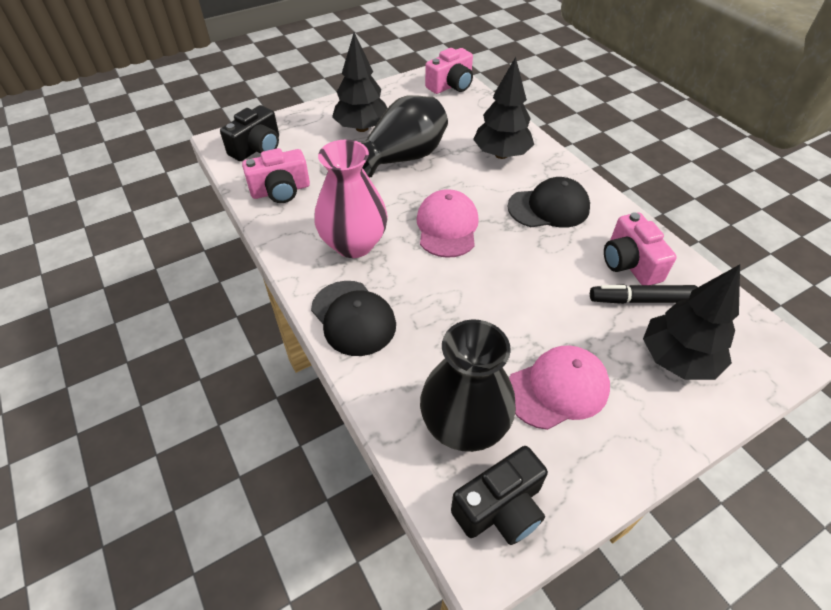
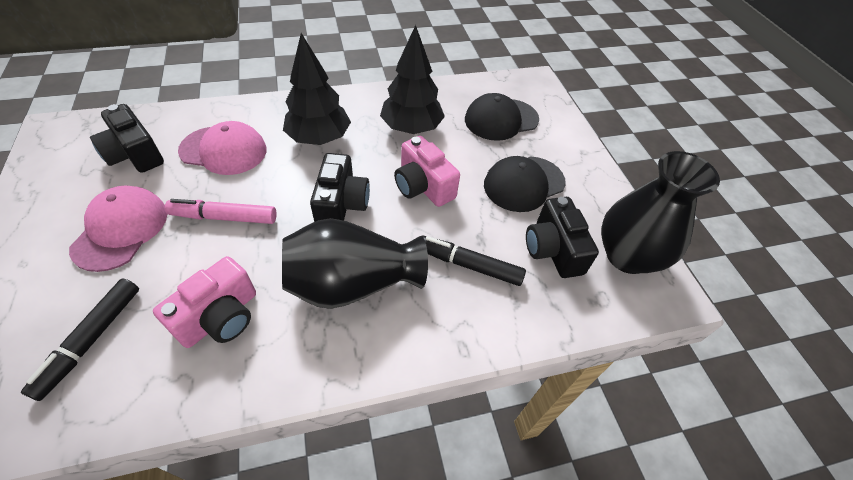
black camera: 2 -> 3
black marker: 1 -> 2
black tree: 3 -> 2
pink camera: 3 -> 2
pink marker: 0 -> 1
pink vase: 1 -> 0

